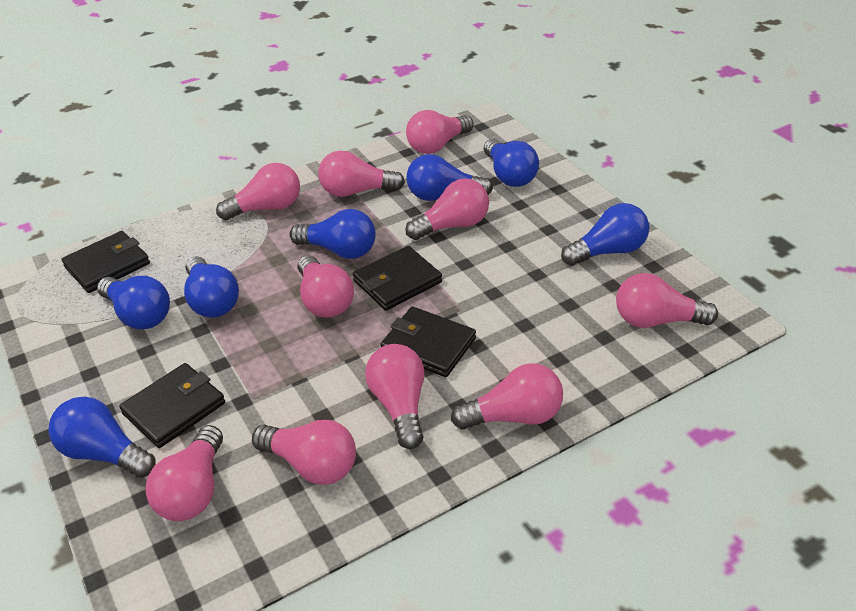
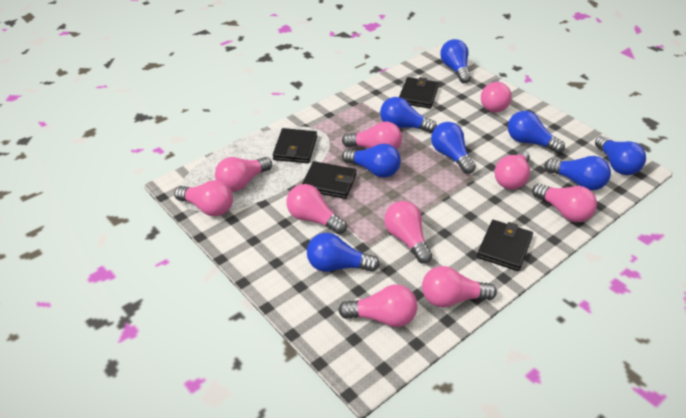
blue light bulb: 7 -> 8

